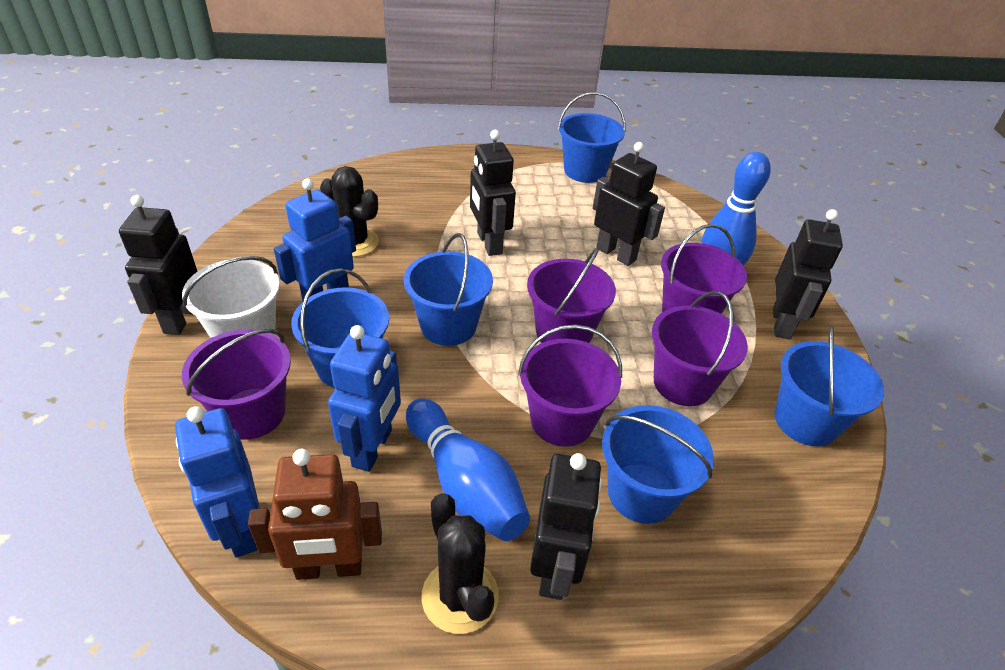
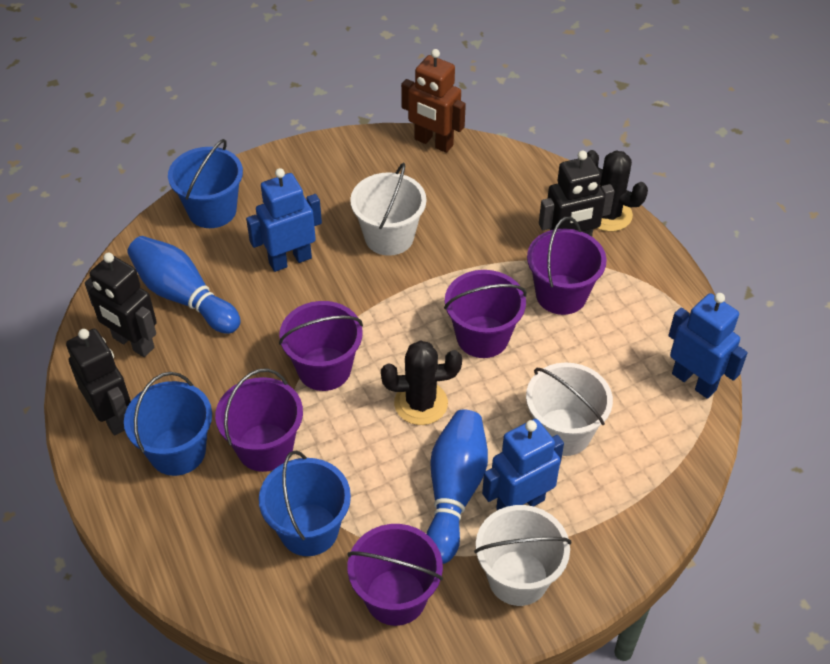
black robot: 5 -> 3
blue bucket: 5 -> 3
white bucket: 1 -> 3

